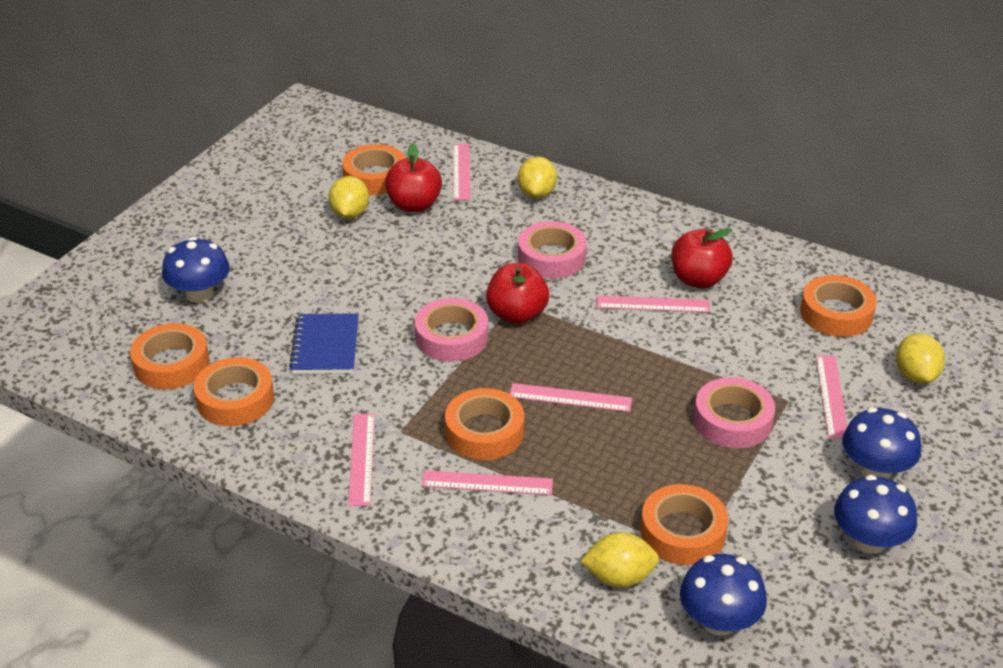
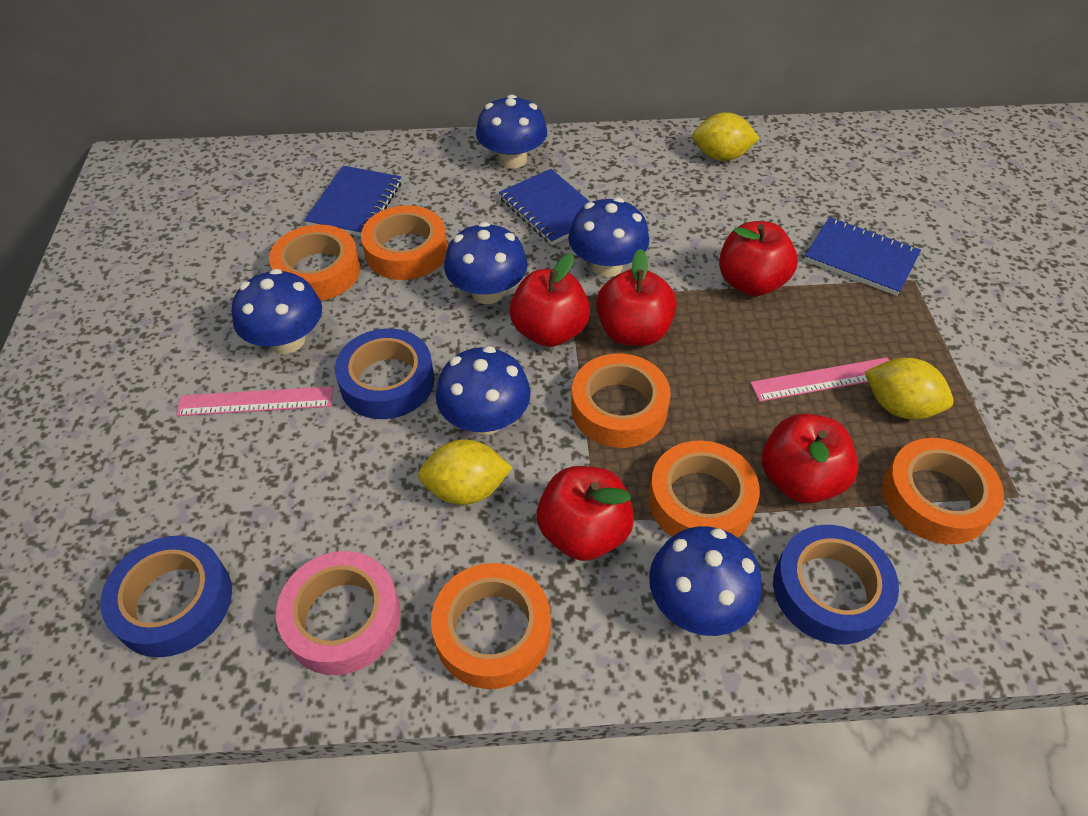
blue mushroom: 4 -> 6
blue notebook: 1 -> 3
blue tape: 0 -> 3
pink ruler: 6 -> 2
pink tape: 3 -> 1
red apple: 3 -> 5
yellow lemon: 4 -> 3

